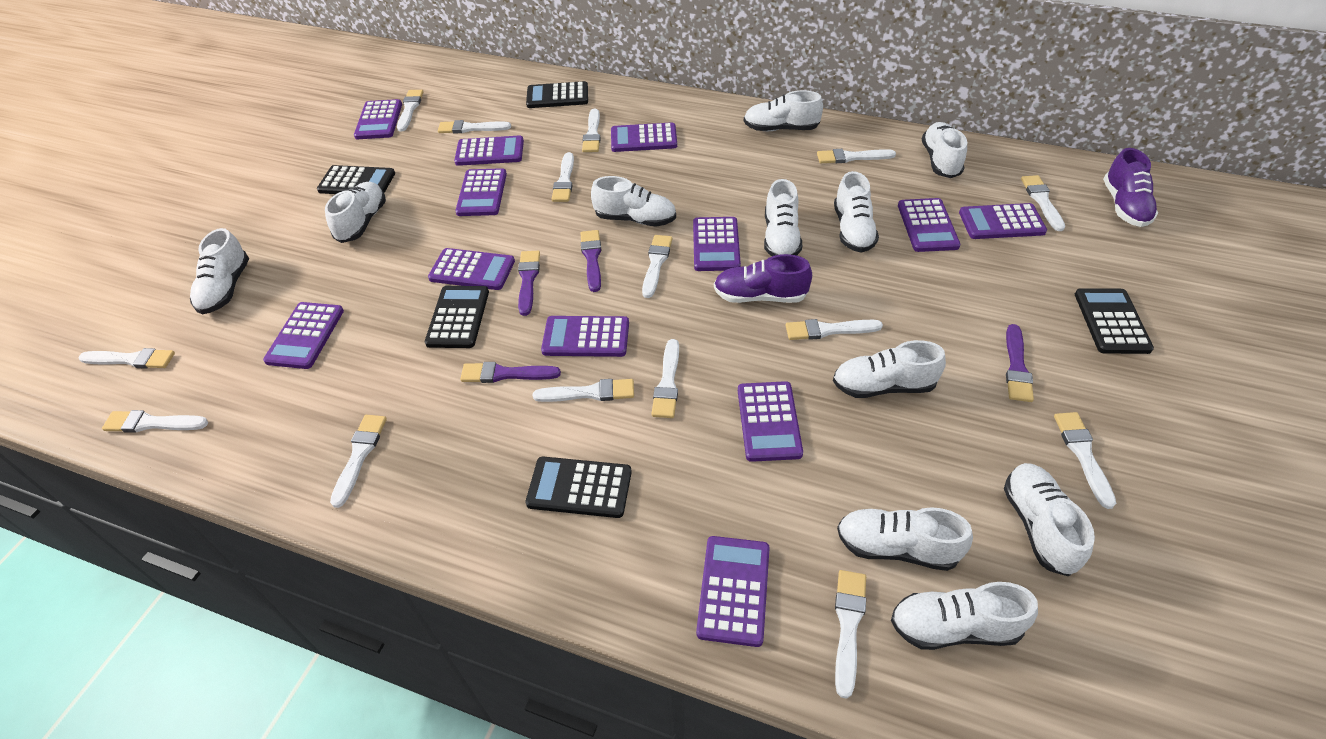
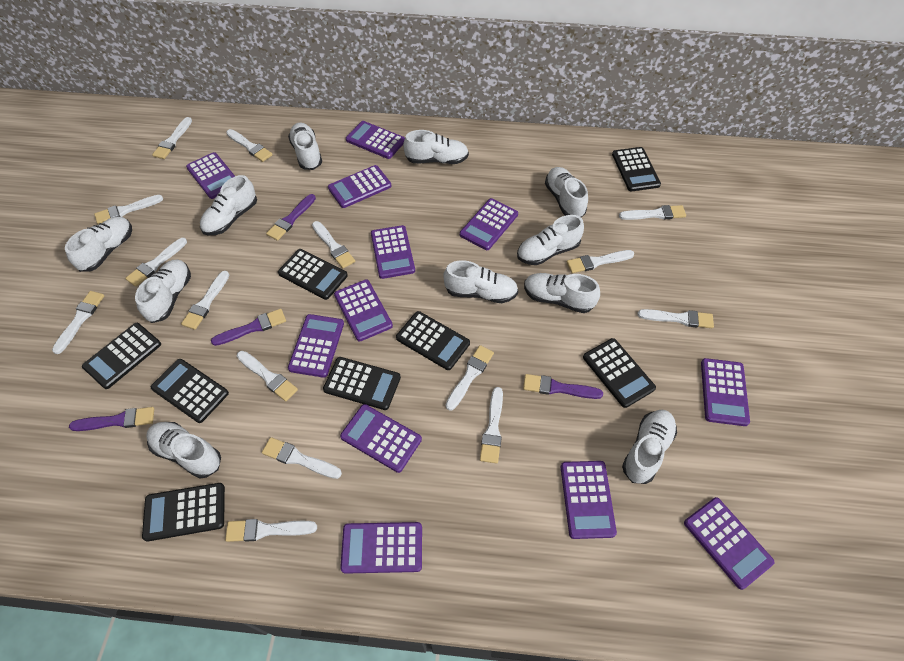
black calculator: 5 -> 8
purple shoe: 2 -> 0

